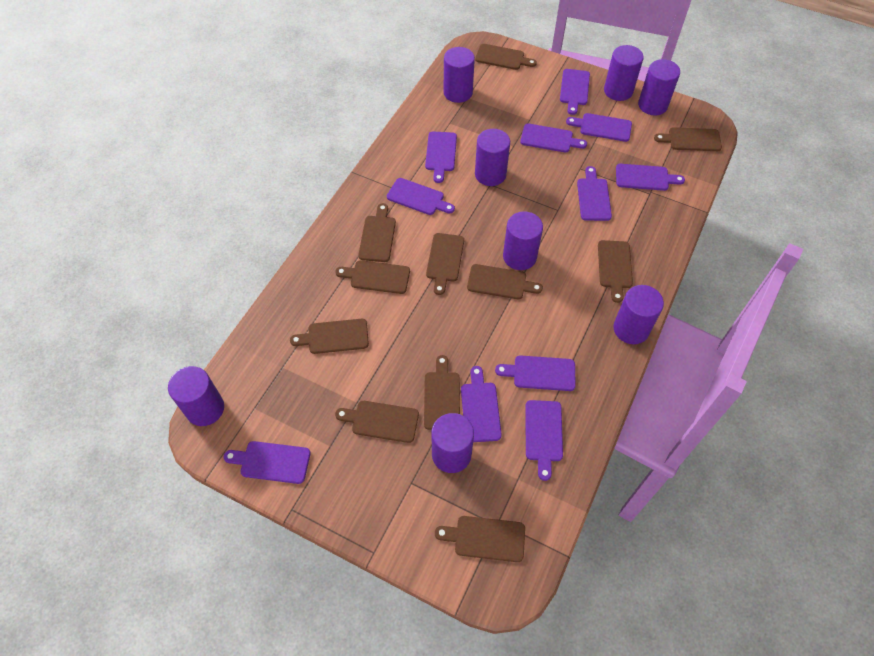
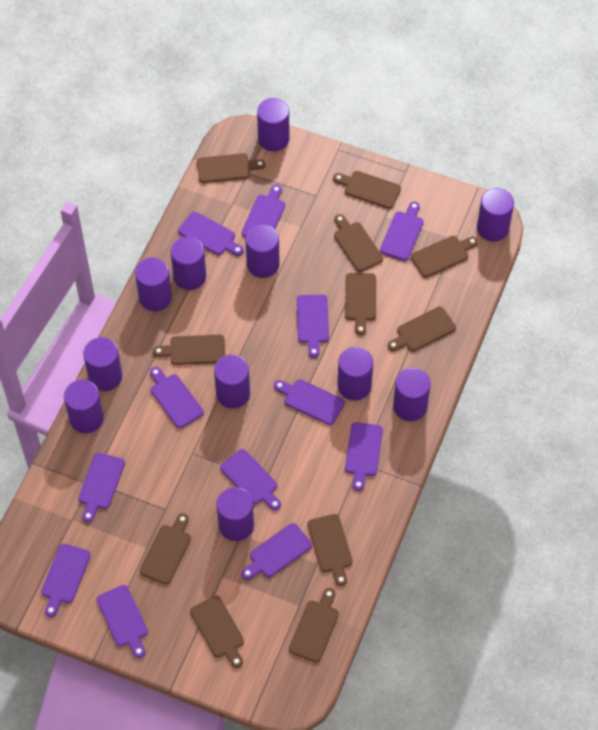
purple cutting board: 11 -> 12
purple cylinder: 8 -> 11

